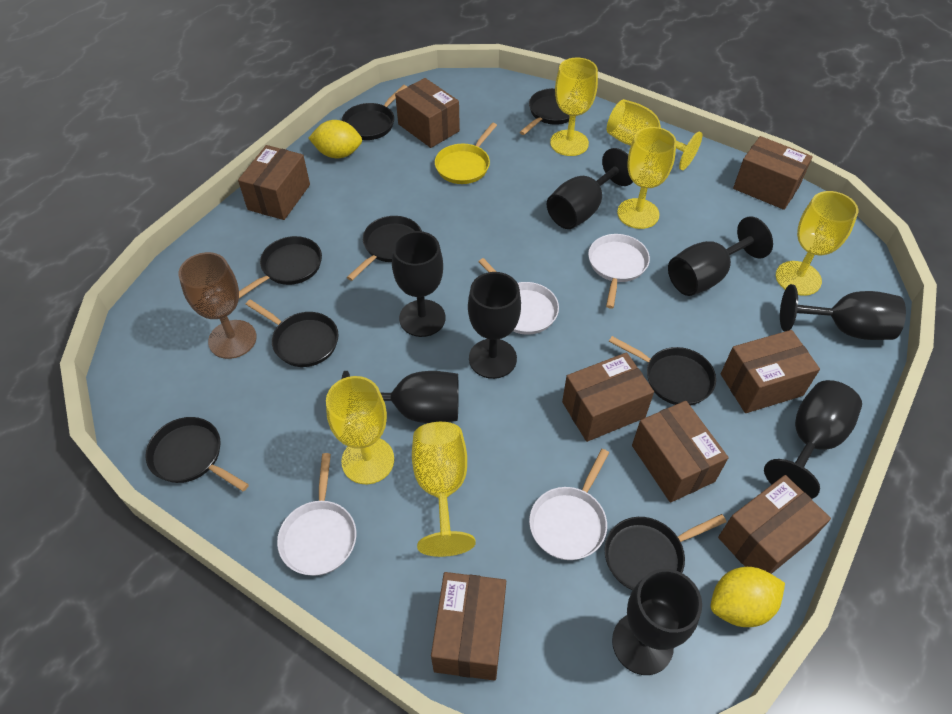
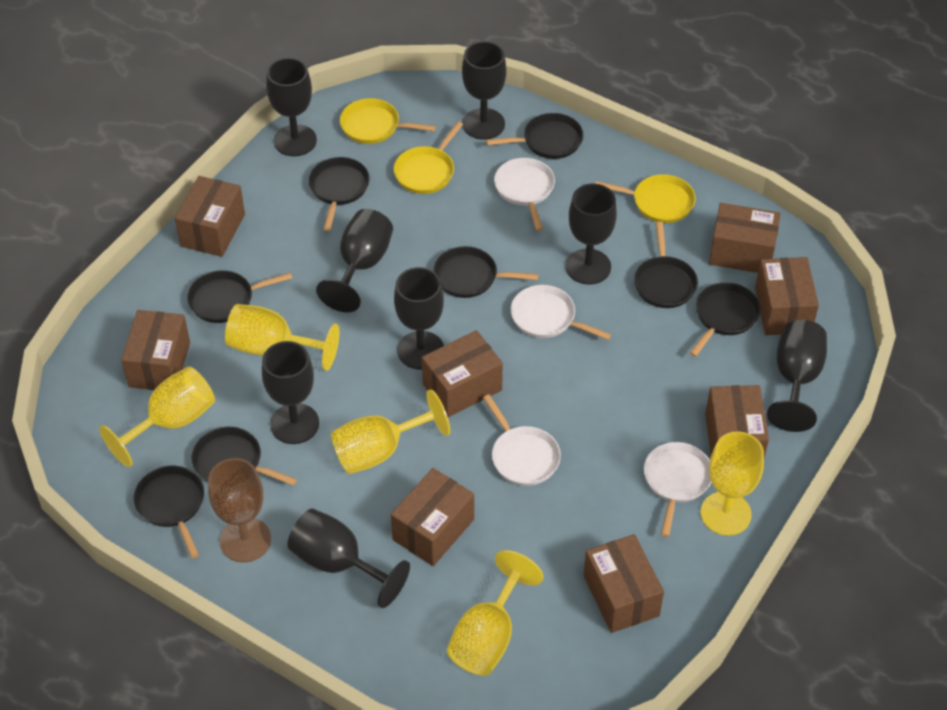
yellow goblet: 6 -> 5
yellow lemon: 2 -> 0
yellow pan: 1 -> 3

